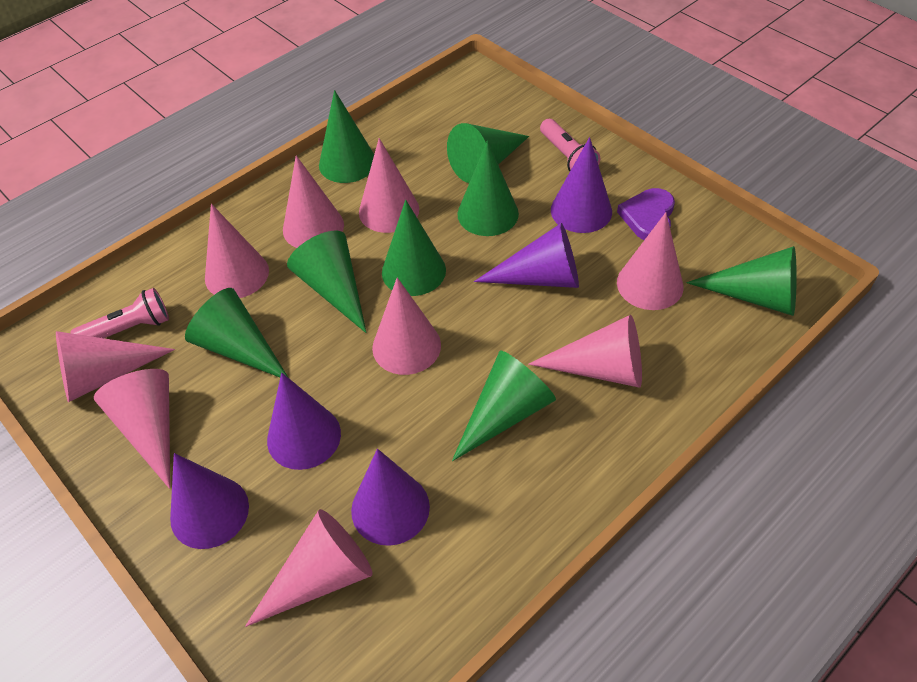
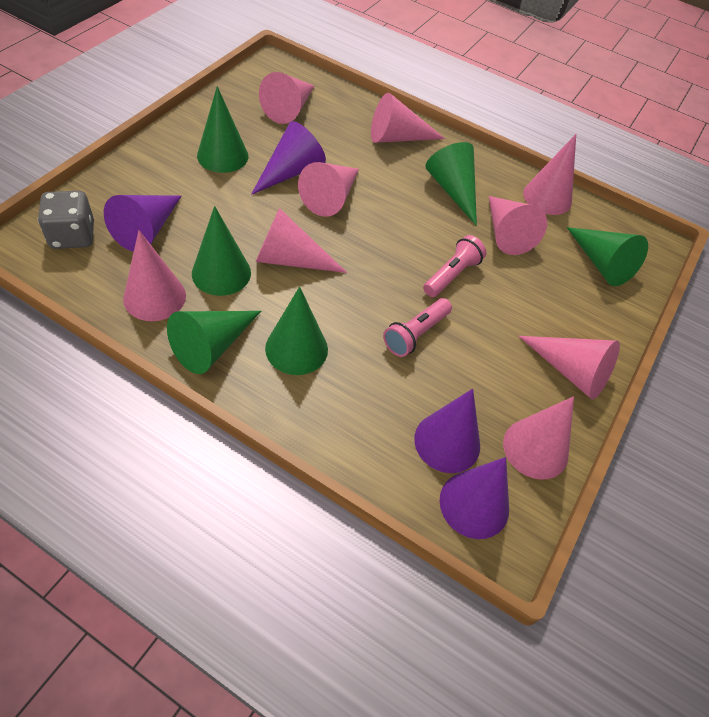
green cone: 8 -> 6
grey dice: 0 -> 1
purple cone: 5 -> 4
purple heart: 1 -> 0

